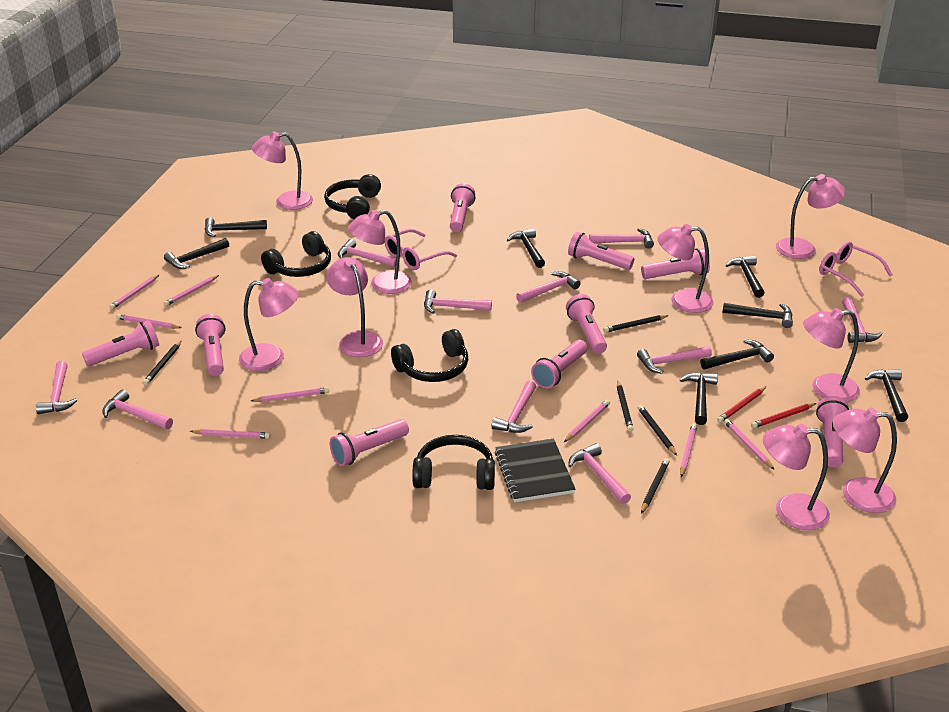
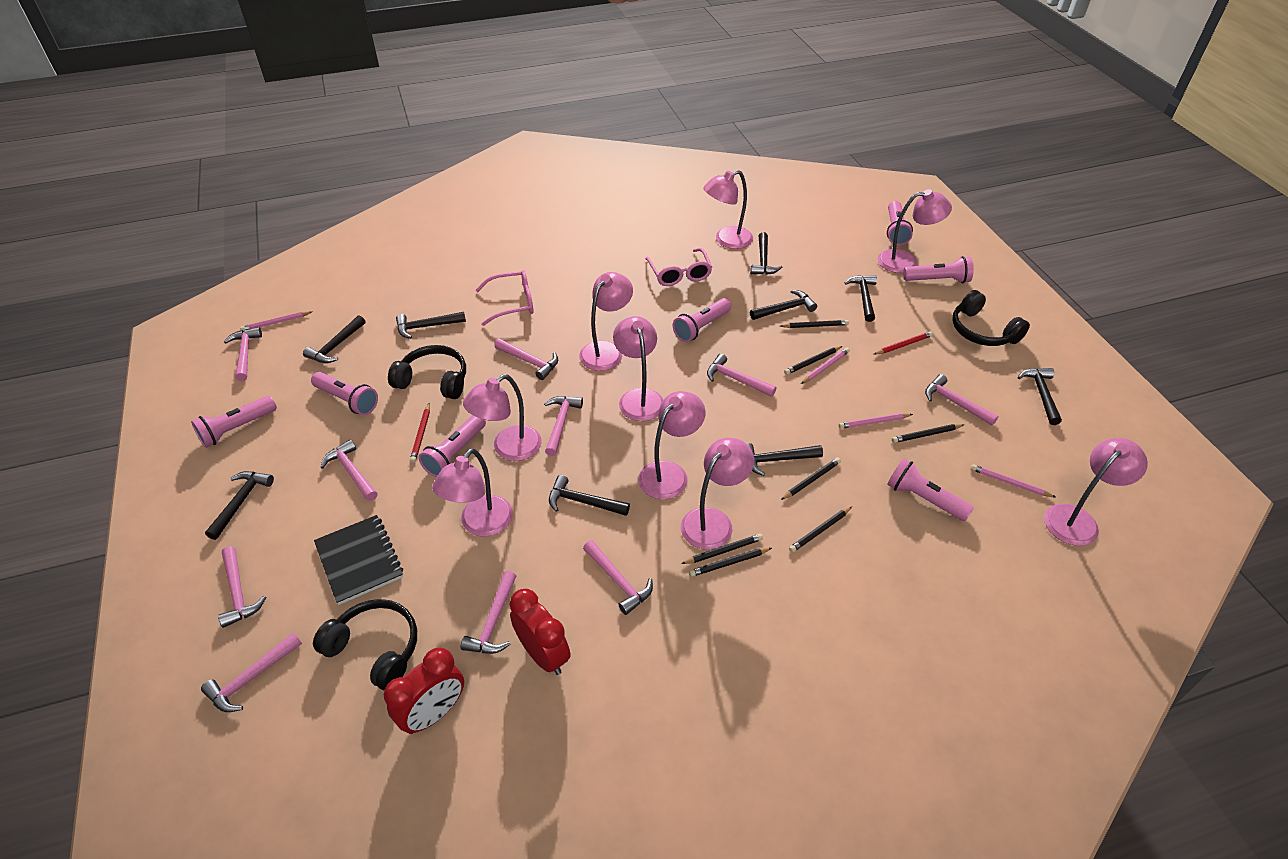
black hammer: 8 -> 9
black headphones: 4 -> 3
black pencil: 5 -> 7
pink flashlight: 9 -> 7
pink pencil: 8 -> 4
red clock: 0 -> 2

